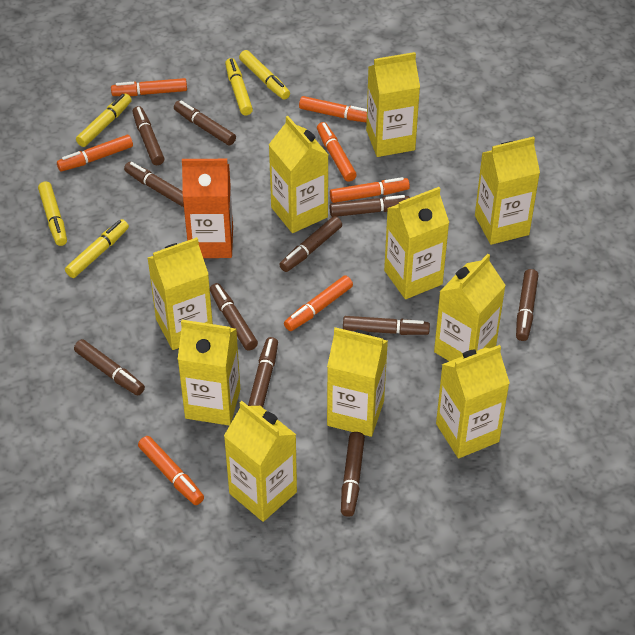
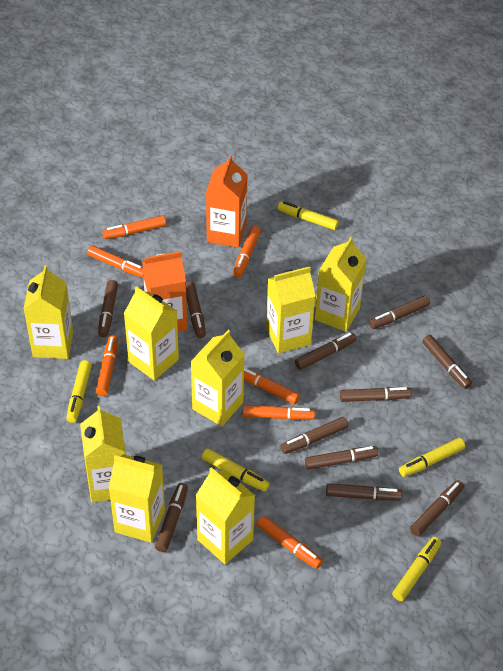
orange carton: 1 -> 2
yellow carton: 10 -> 8

